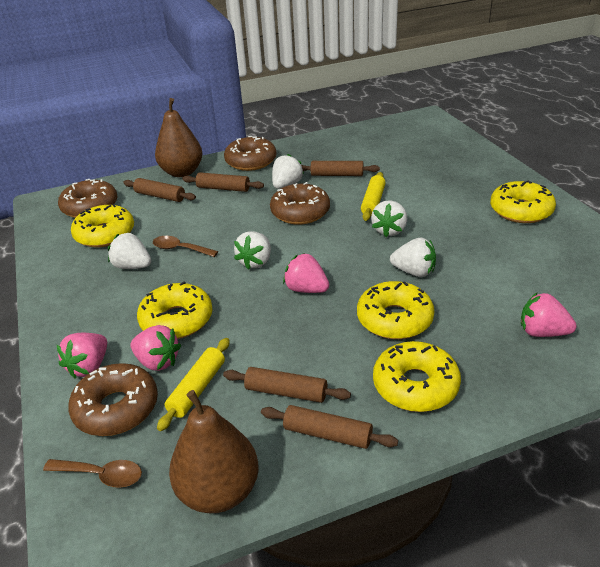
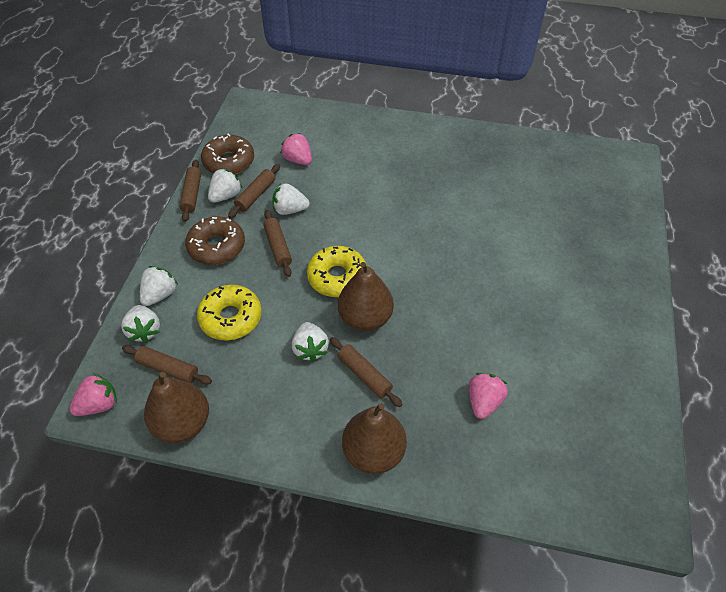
brown donut: 4 -> 2
brown pear: 2 -> 3
brown spoon: 2 -> 0
pink strawberry: 4 -> 3
yellow donut: 5 -> 2
yellow rolling pin: 2 -> 0

